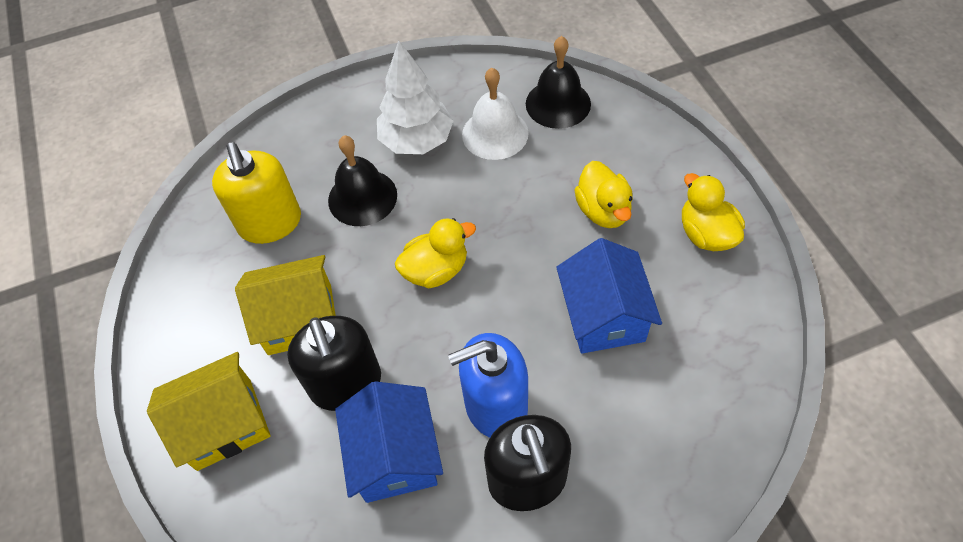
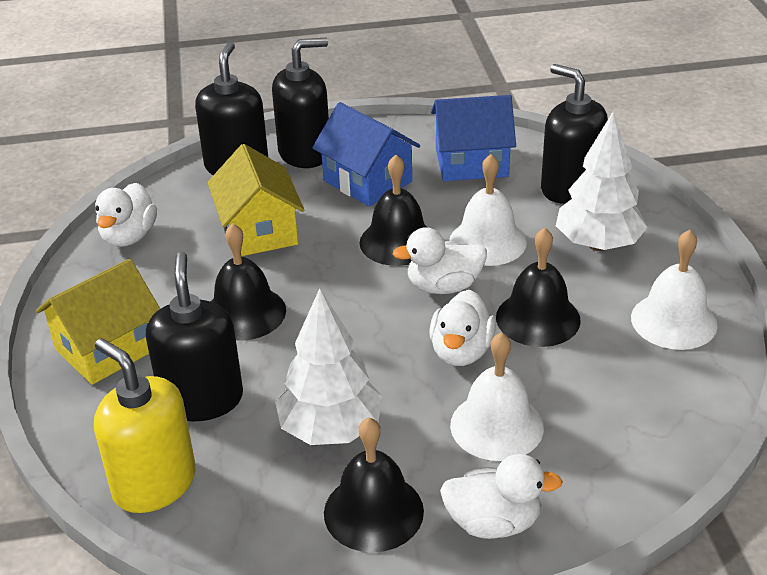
black bell: 2 -> 4
black soap dispenser: 2 -> 4
blue soap dispenser: 1 -> 0
white bell: 1 -> 3
white duck: 0 -> 4
white tree: 1 -> 2
yellow duck: 3 -> 0

